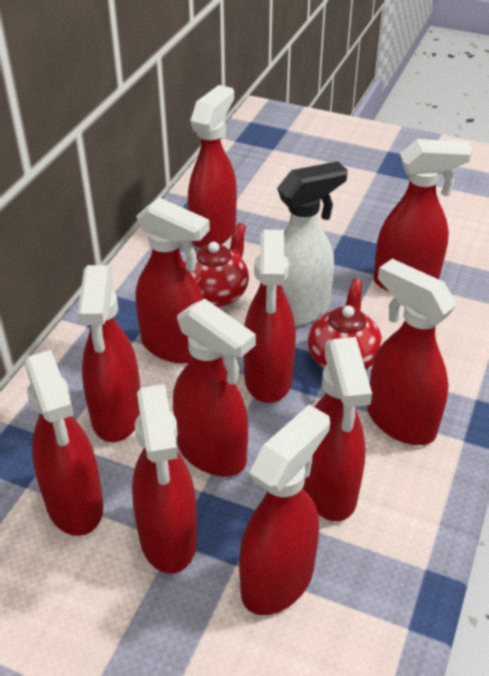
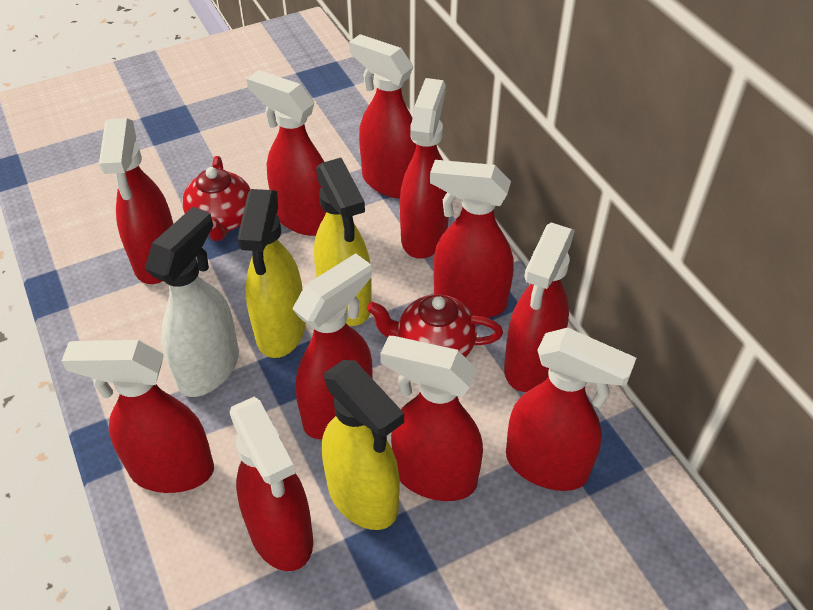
yellow spray bottle: 0 -> 3

